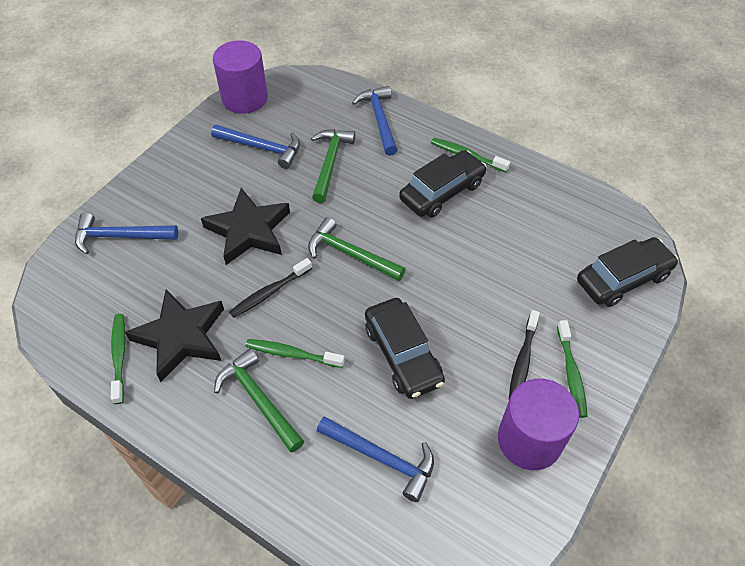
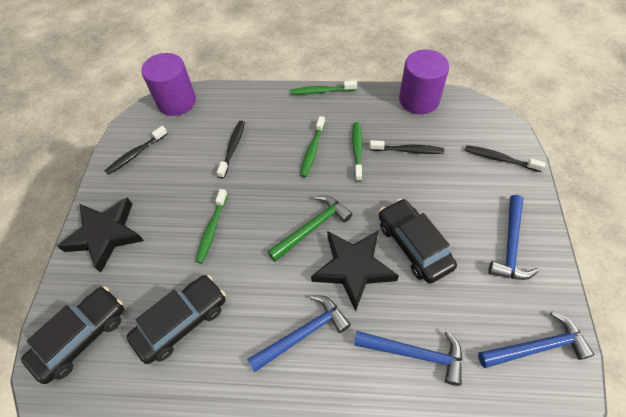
black toothbrush: 2 -> 4
green hammer: 3 -> 1

